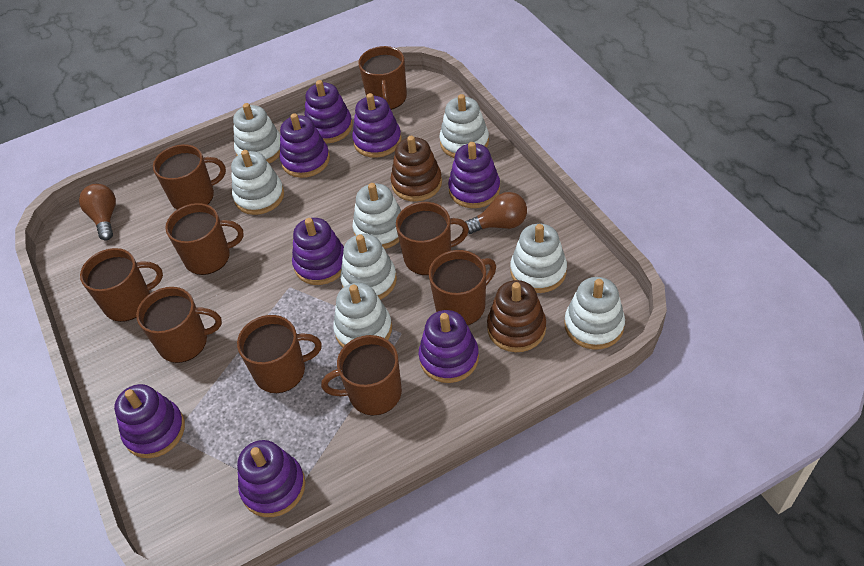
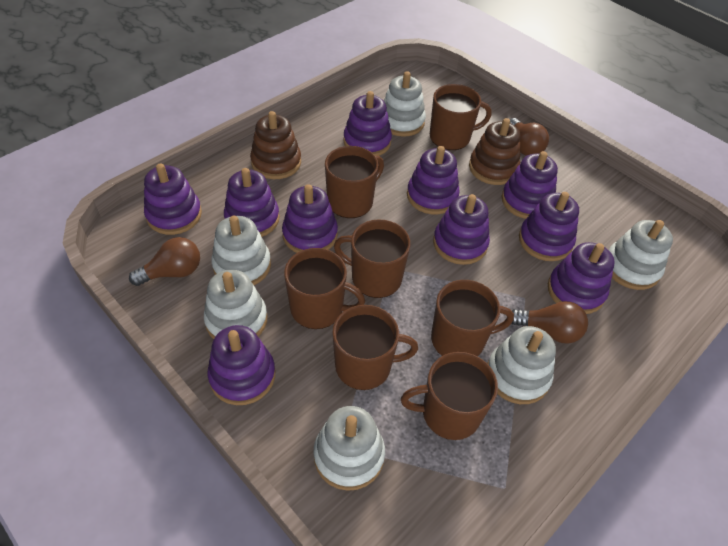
brown light bulb: 2 -> 3
brown mug: 9 -> 7
purple stacking toy: 8 -> 10
white stacking toy: 8 -> 6

